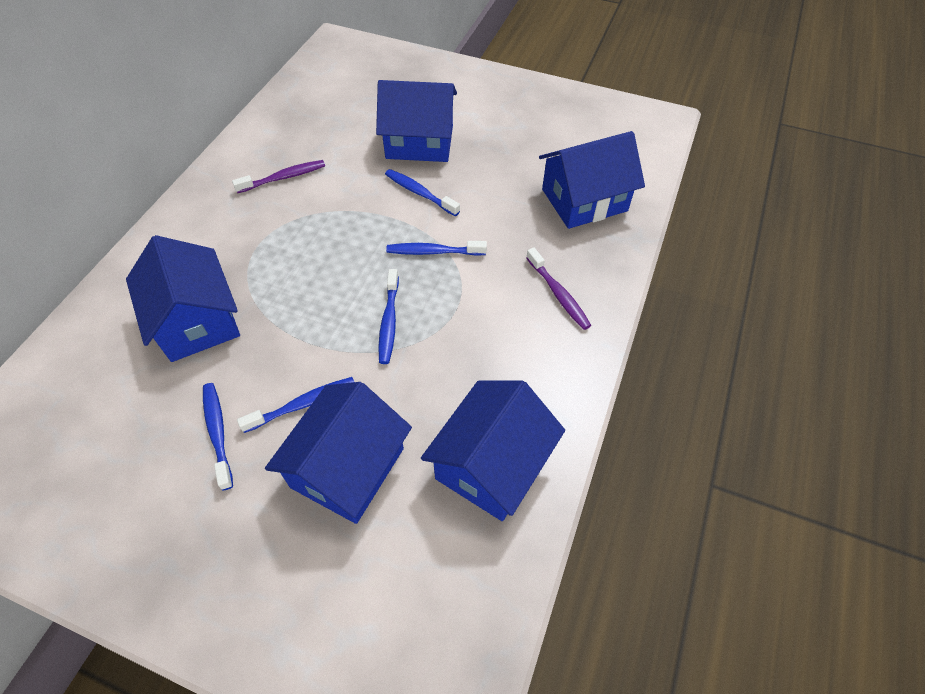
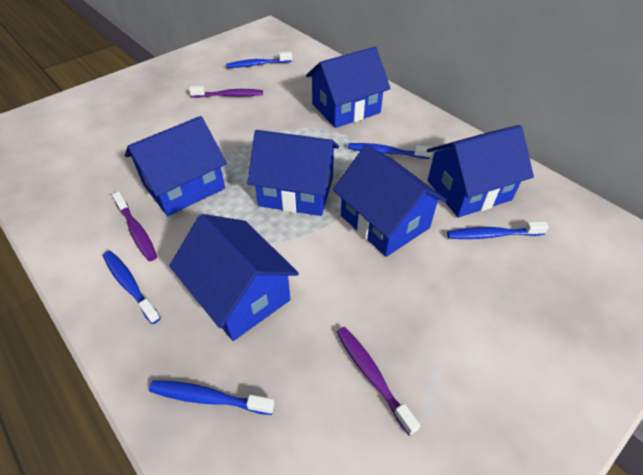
blue house: 5 -> 6
purple toothbrush: 2 -> 3

